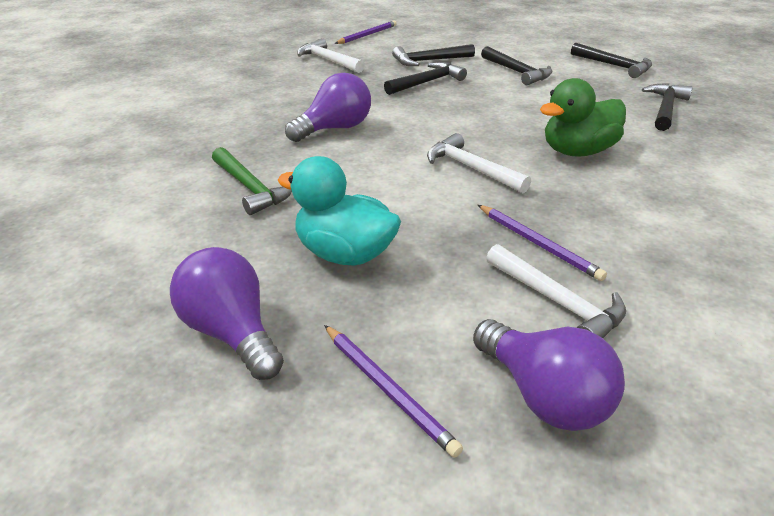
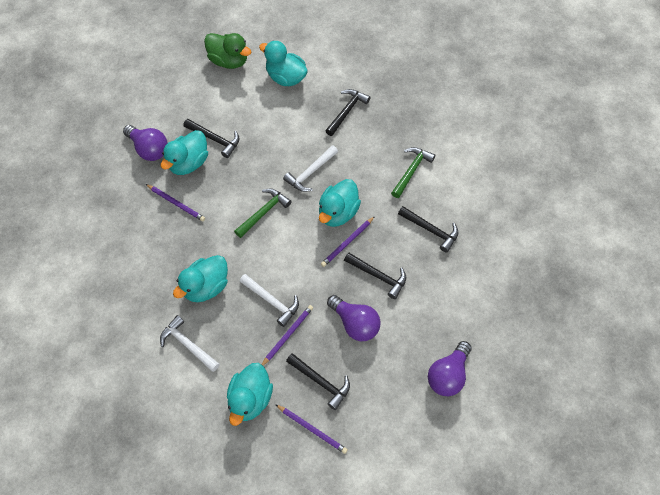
green hammer: 1 -> 2
purple pencil: 3 -> 4
turquoise duck: 1 -> 5

